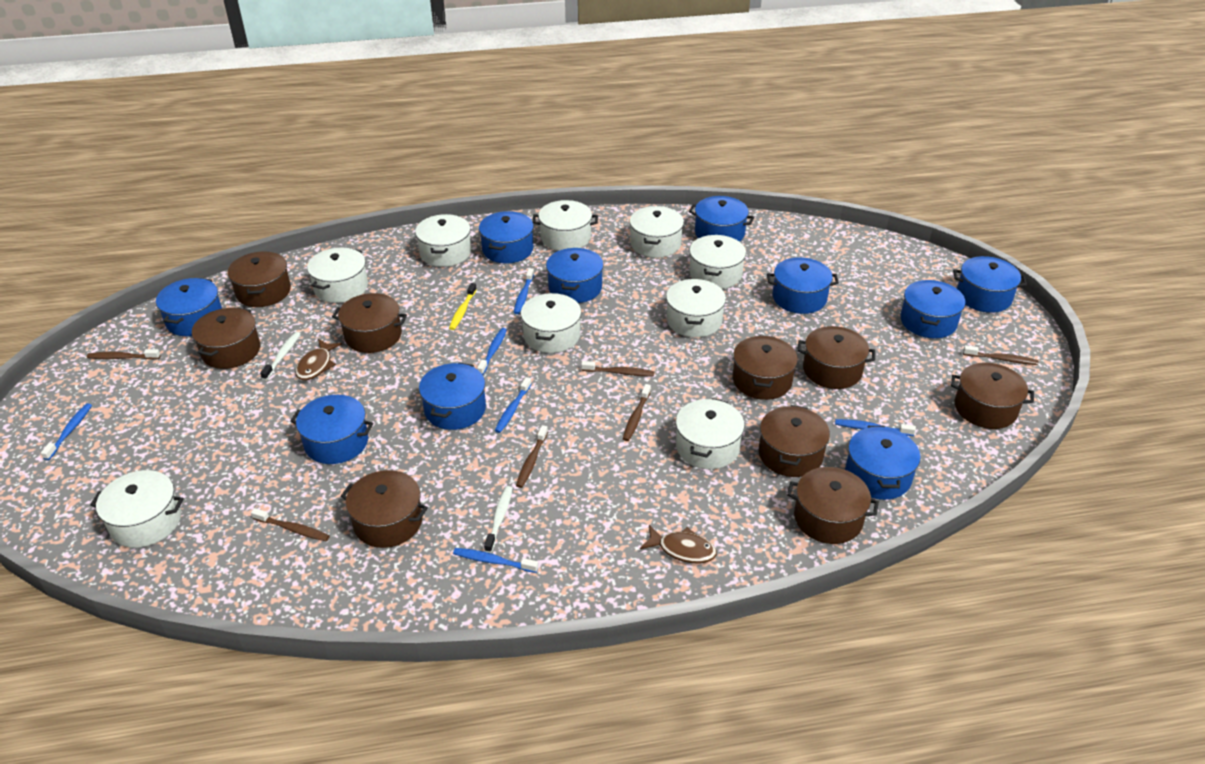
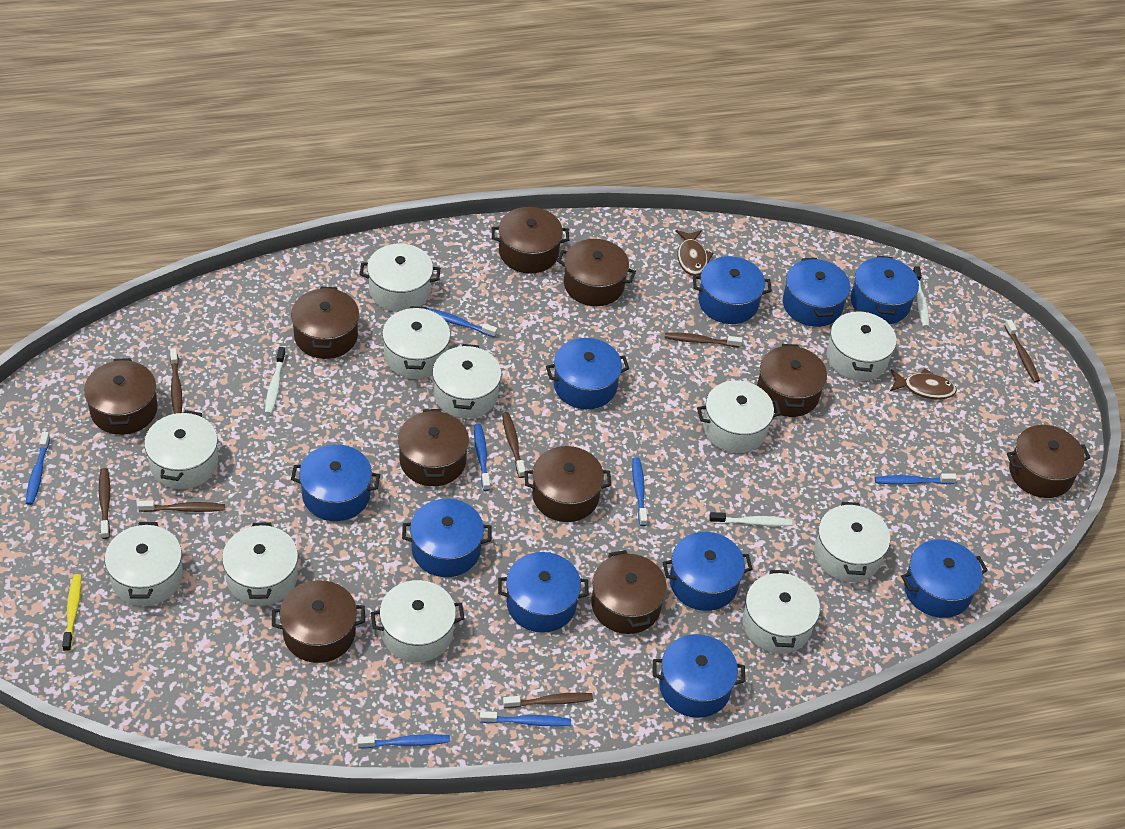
blue toothbrush: 6 -> 7
brown pot: 9 -> 10
brown toothbrush: 6 -> 7
white pot: 9 -> 11
white toothbrush: 2 -> 3

